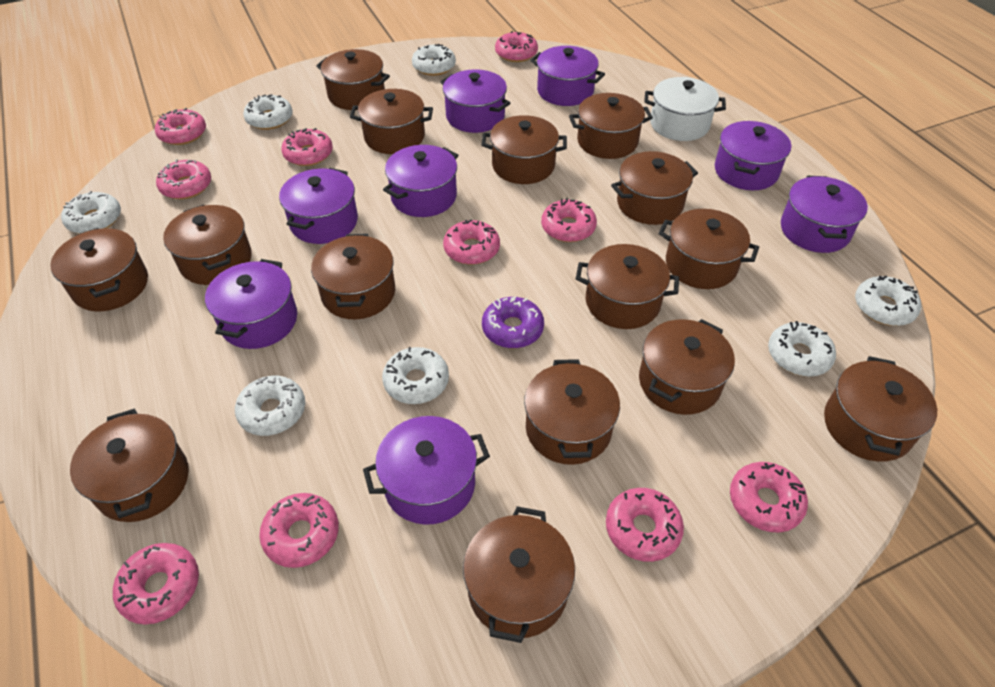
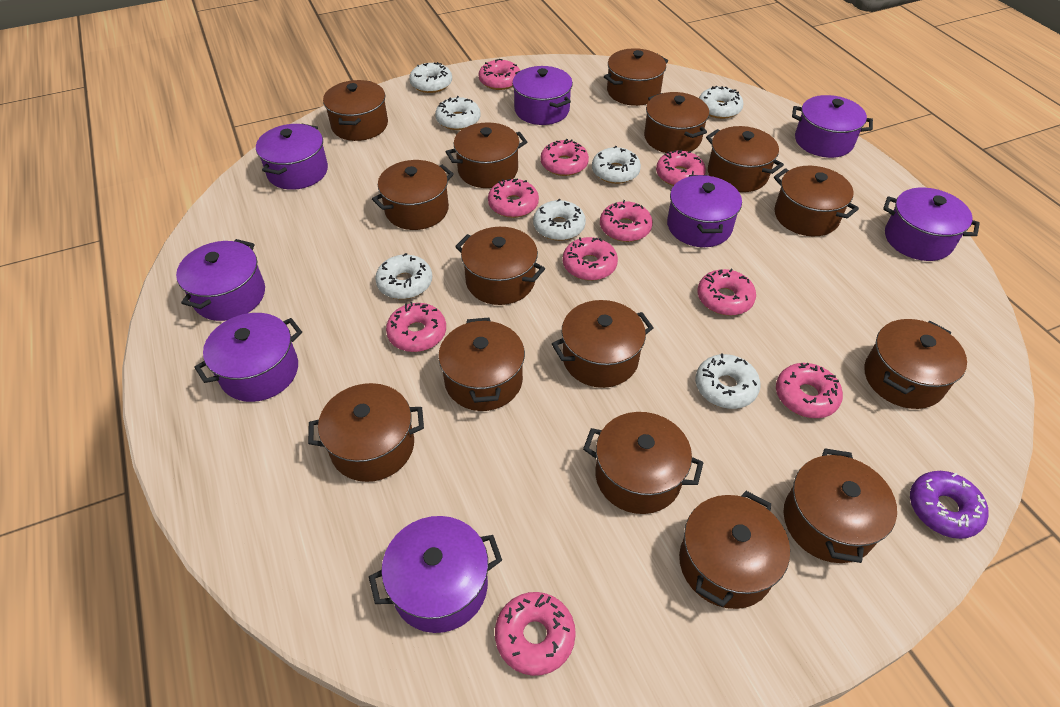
white pot: 1 -> 0

